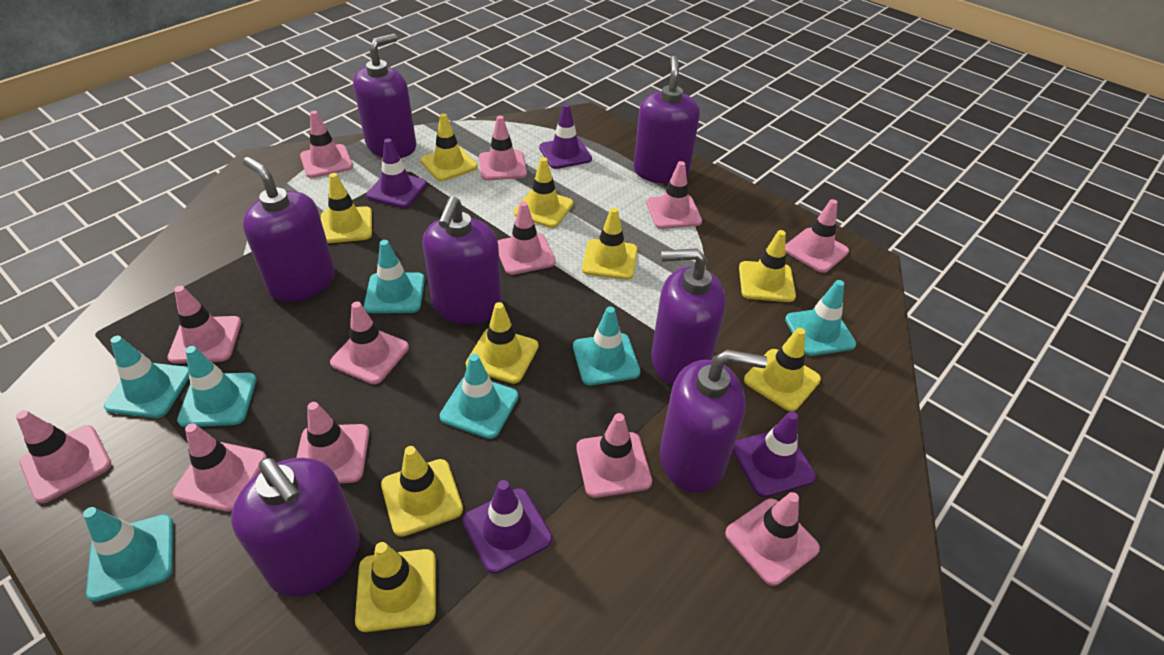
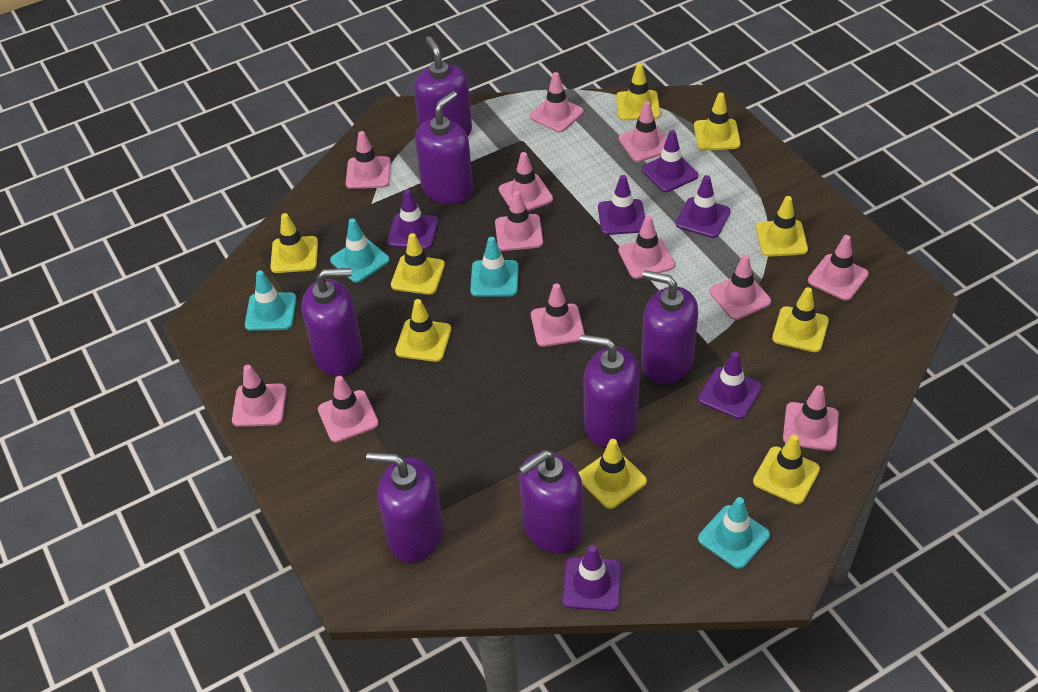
purple traffic cone: 4 -> 6
turquoise traffic cone: 7 -> 4

